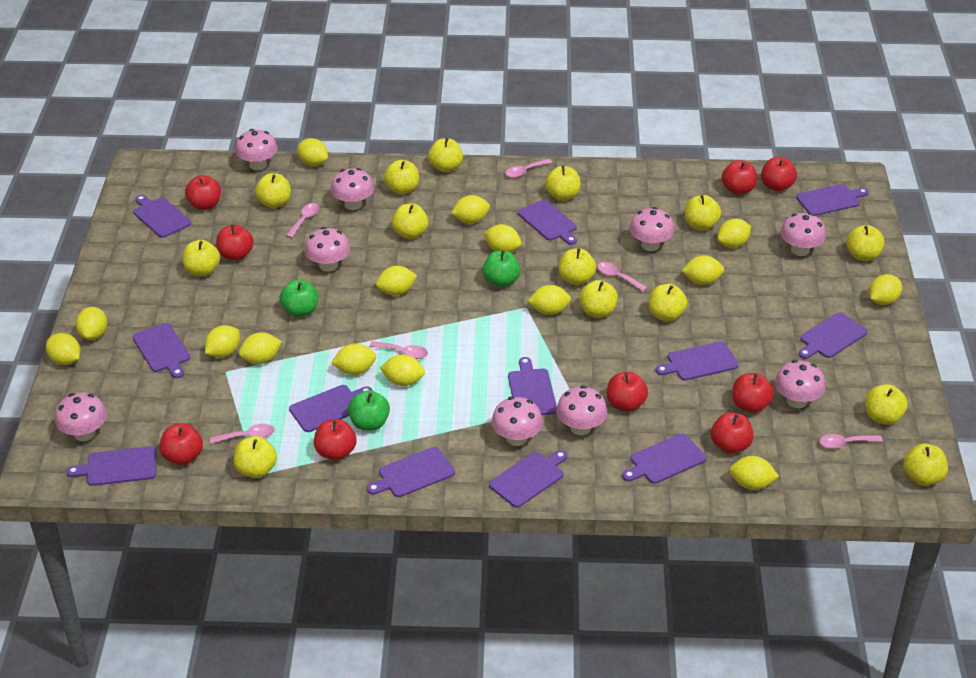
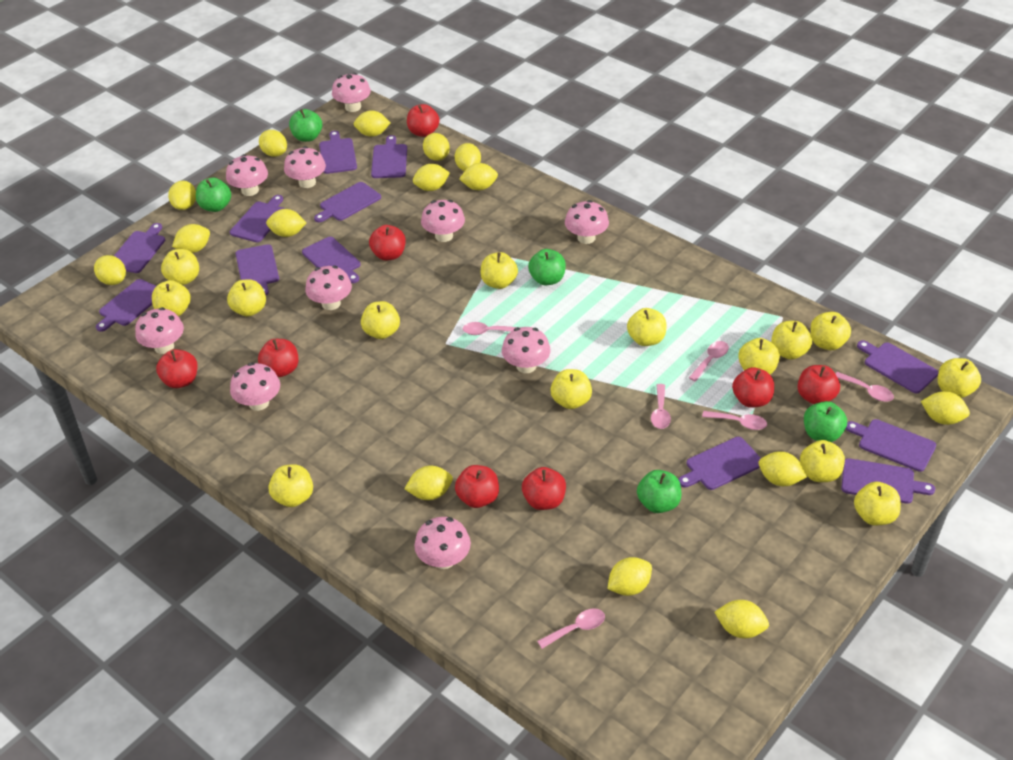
green apple: 3 -> 5
pink mushroom: 9 -> 10
red apple: 9 -> 8

